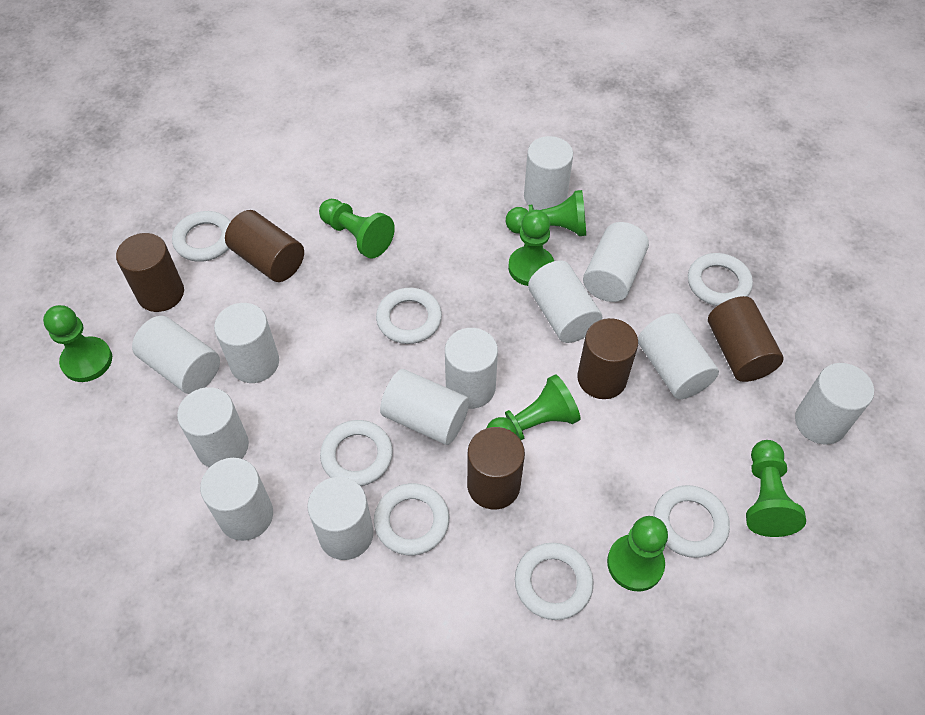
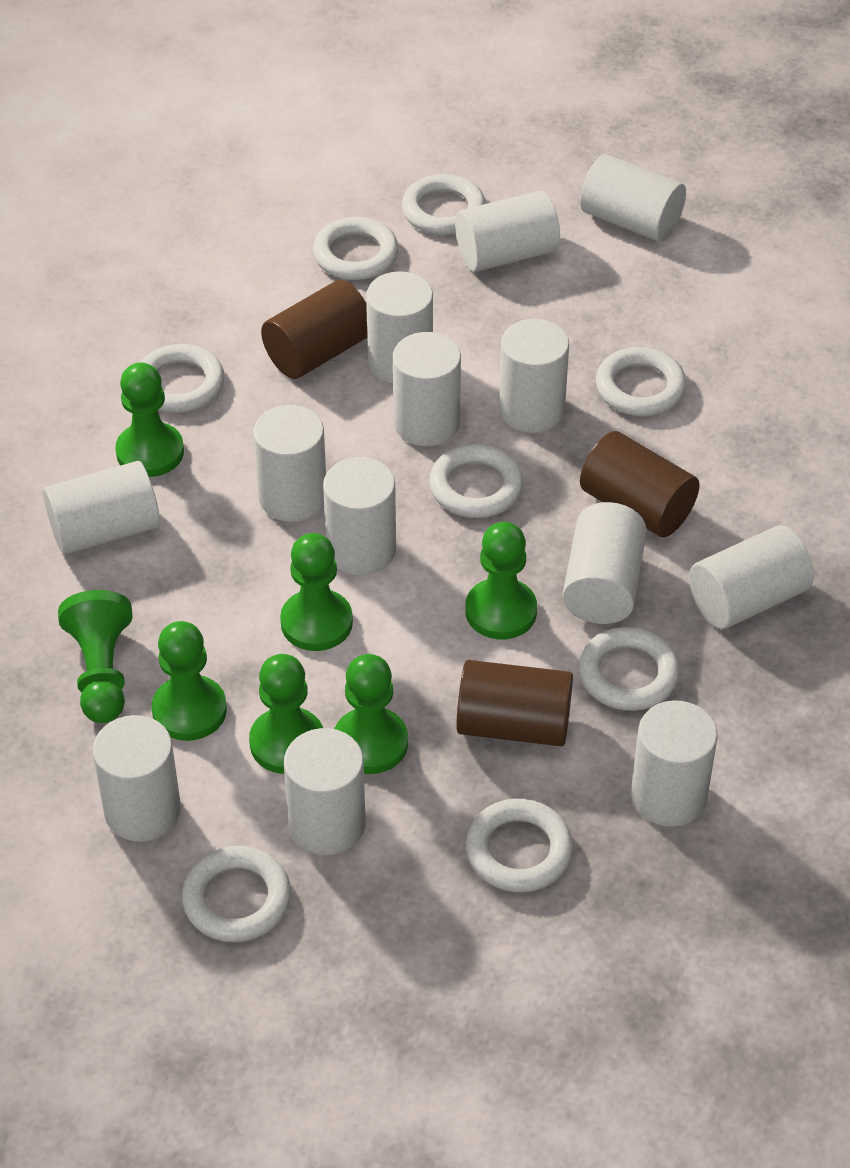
brown cylinder: 5 -> 3
white cylinder: 12 -> 13
white ring: 7 -> 8

